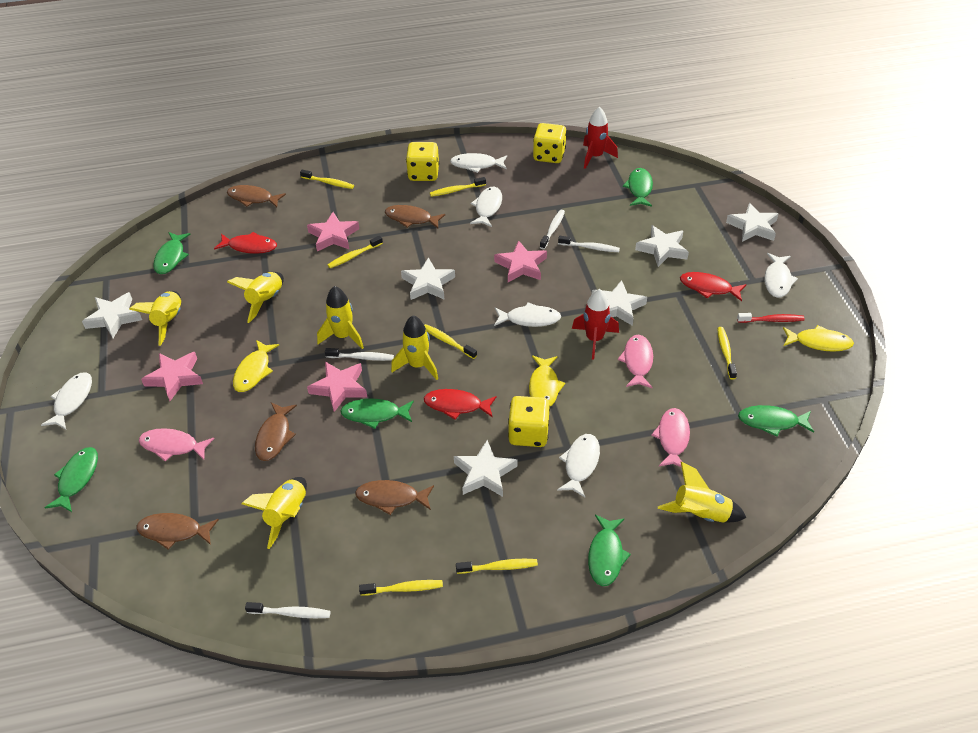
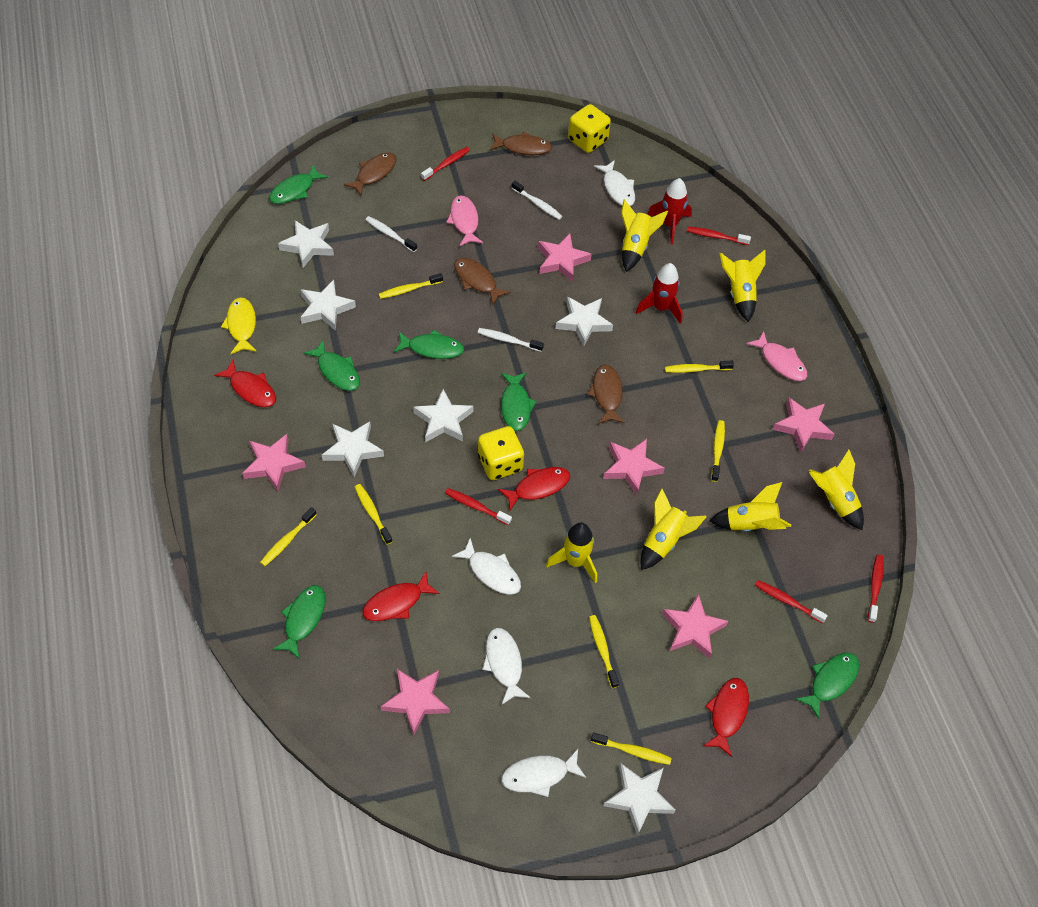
brown fish: 5 -> 4
pink fish: 3 -> 2
pink star: 4 -> 6
red fish: 3 -> 4
red toothbrush: 1 -> 5
white fish: 6 -> 4
white toothbrush: 4 -> 3
yellow dice: 3 -> 2
yellow fish: 3 -> 1

